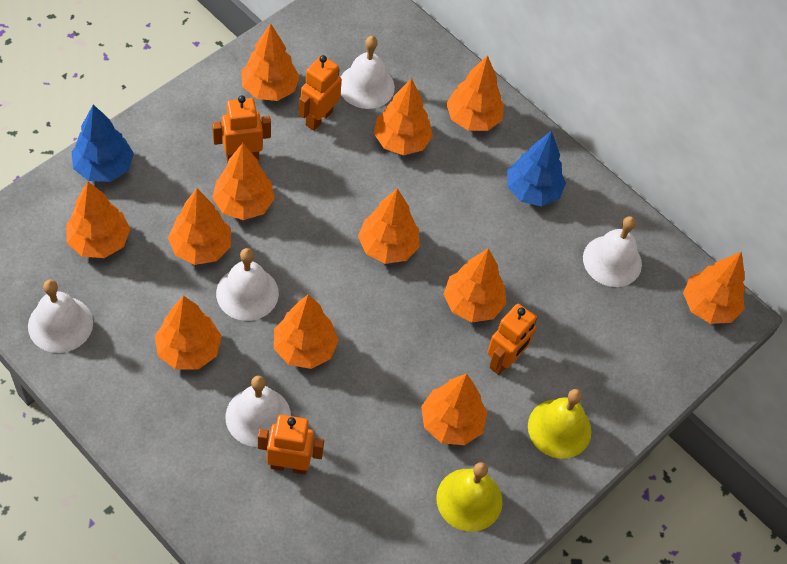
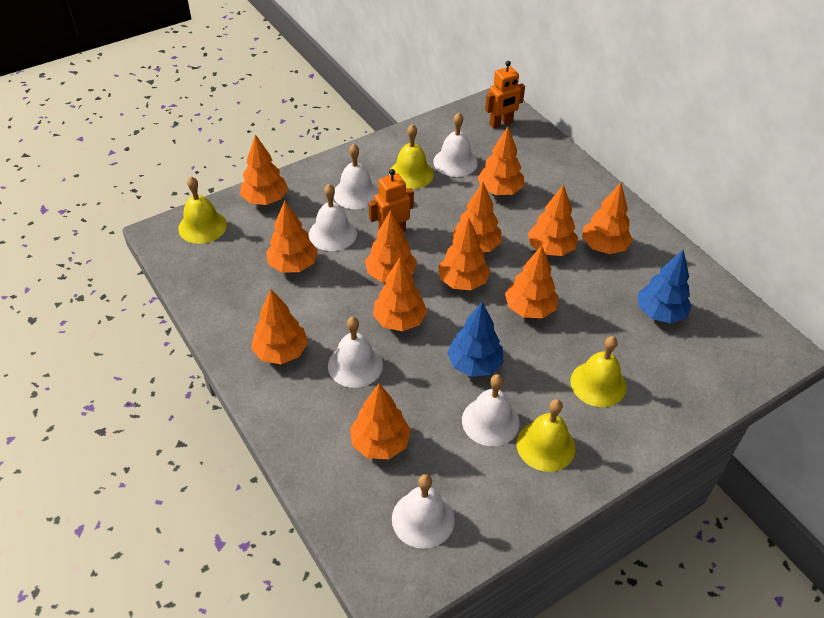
orange robot: 4 -> 2
white bell: 5 -> 6
yellow bell: 2 -> 4

